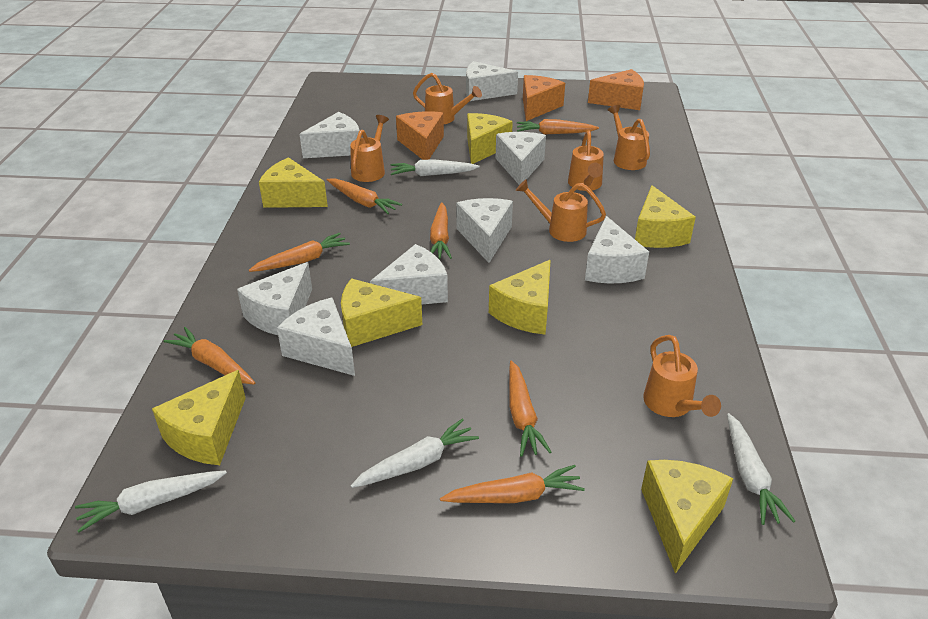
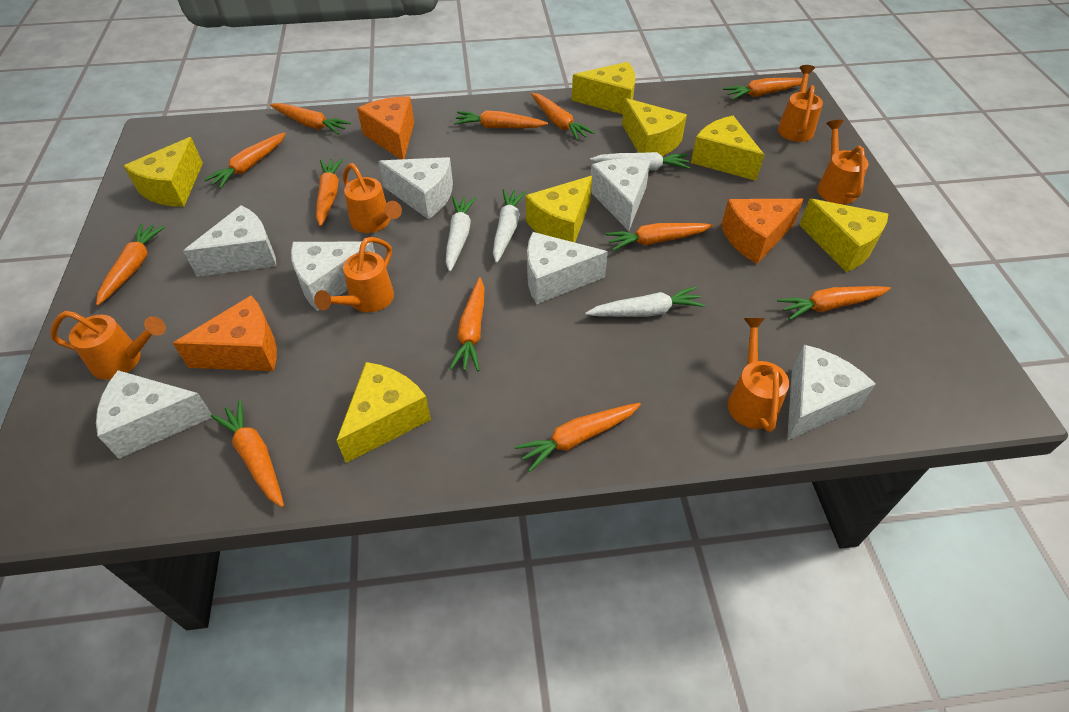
orange carrot: 7 -> 12
white cheese: 8 -> 7

